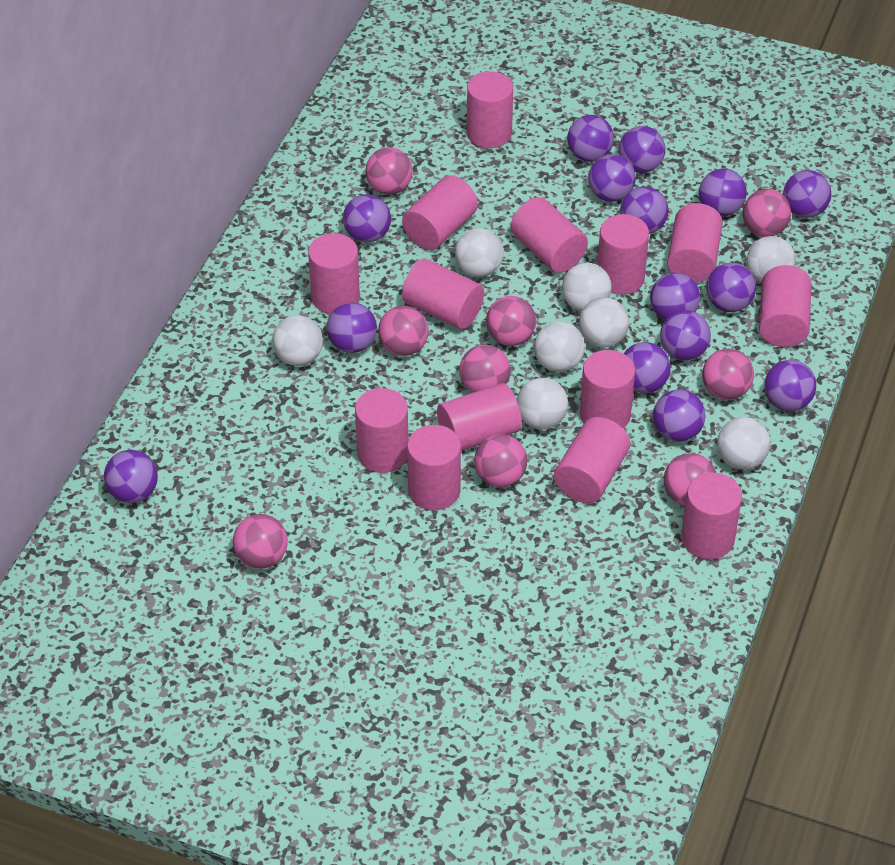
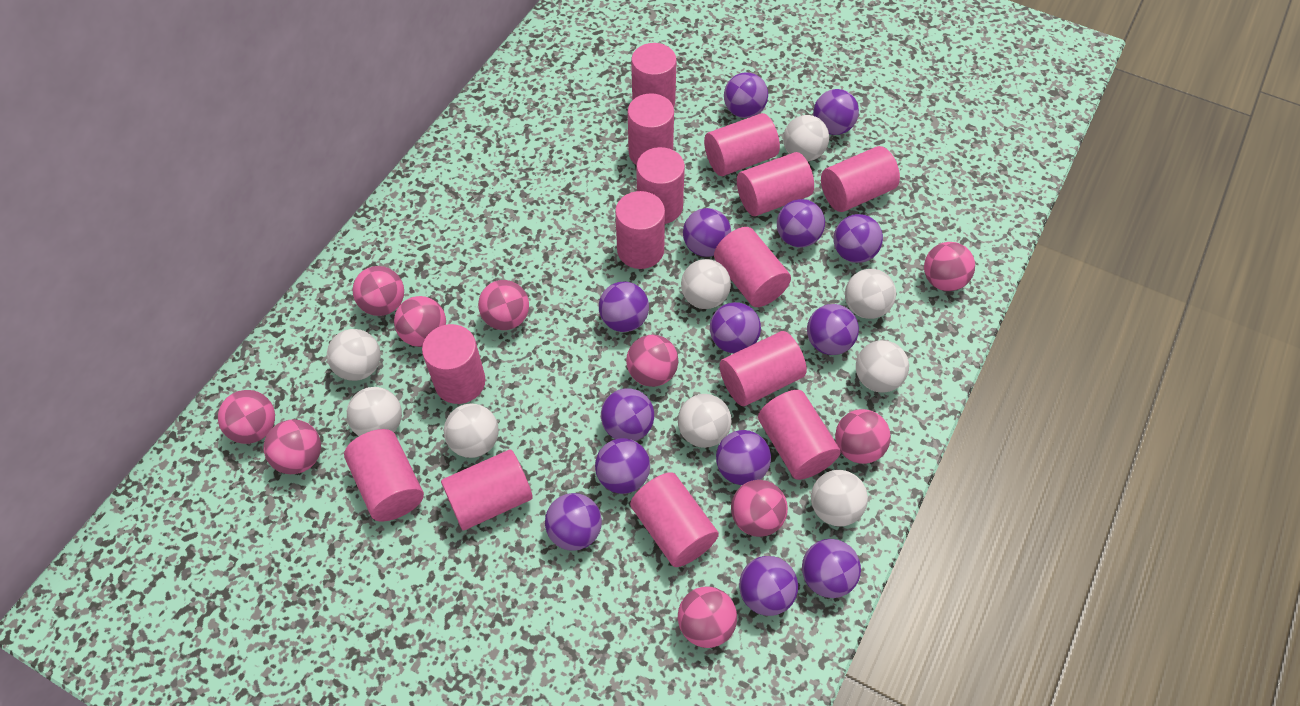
pink ball: 9 -> 10
purple ball: 15 -> 14
white ball: 8 -> 9

